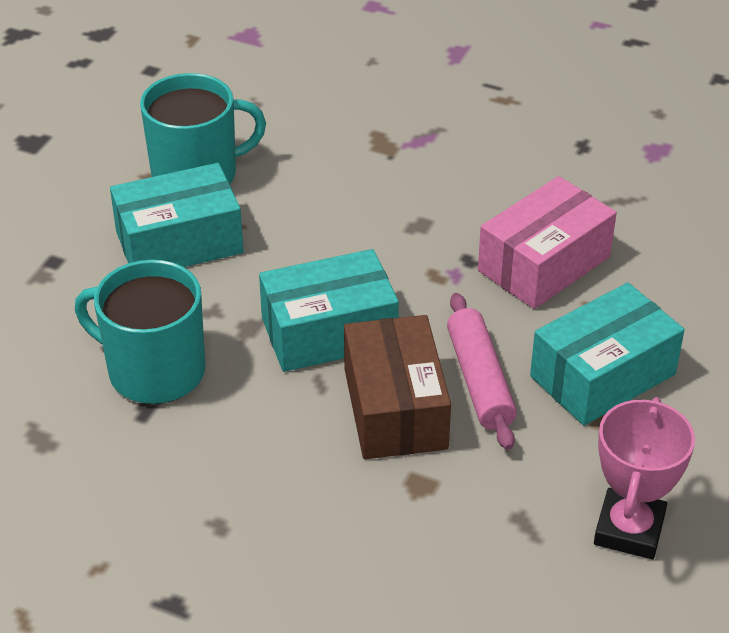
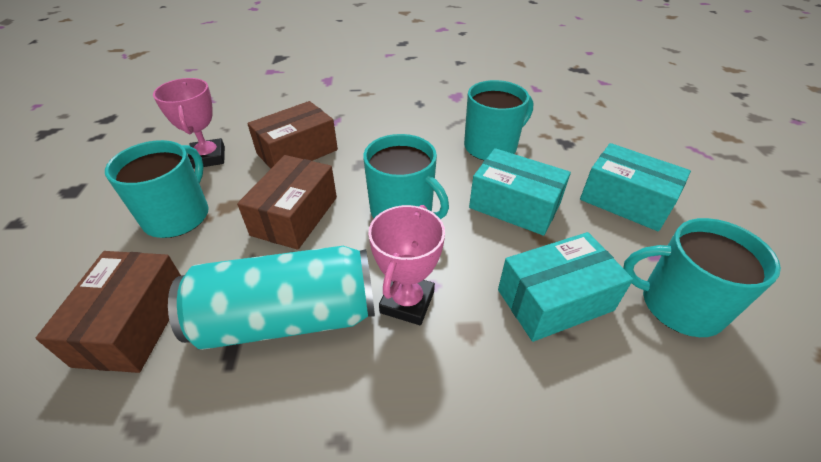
brown box: 1 -> 3
pink box: 1 -> 0
pink rolling pin: 1 -> 0
pink trophy: 1 -> 2
turquoise can: 0 -> 1
turquoise mug: 2 -> 4

